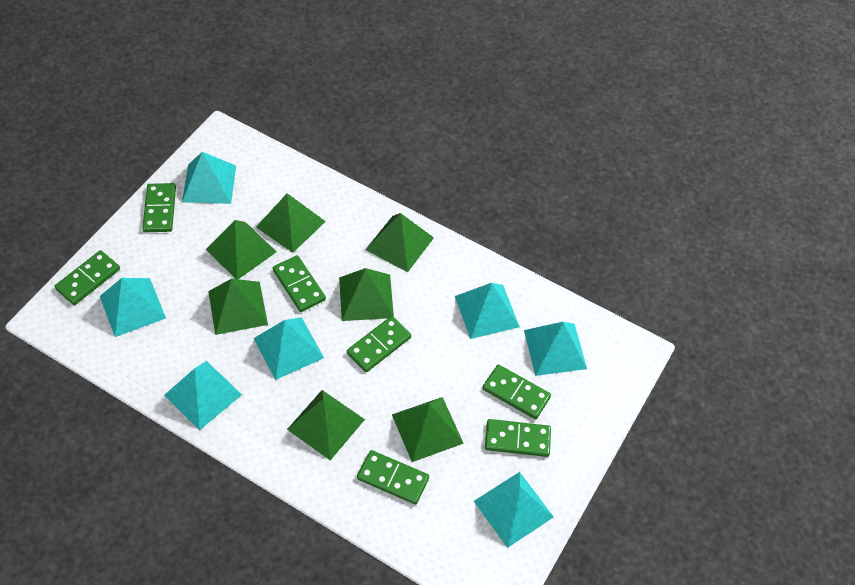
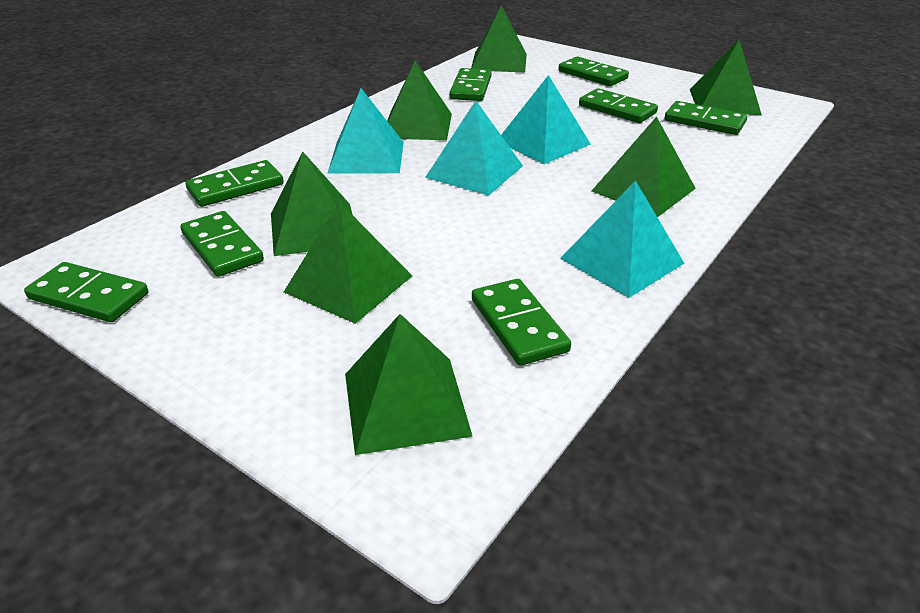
green domino: 7 -> 8
turquoise pyramid: 7 -> 4

